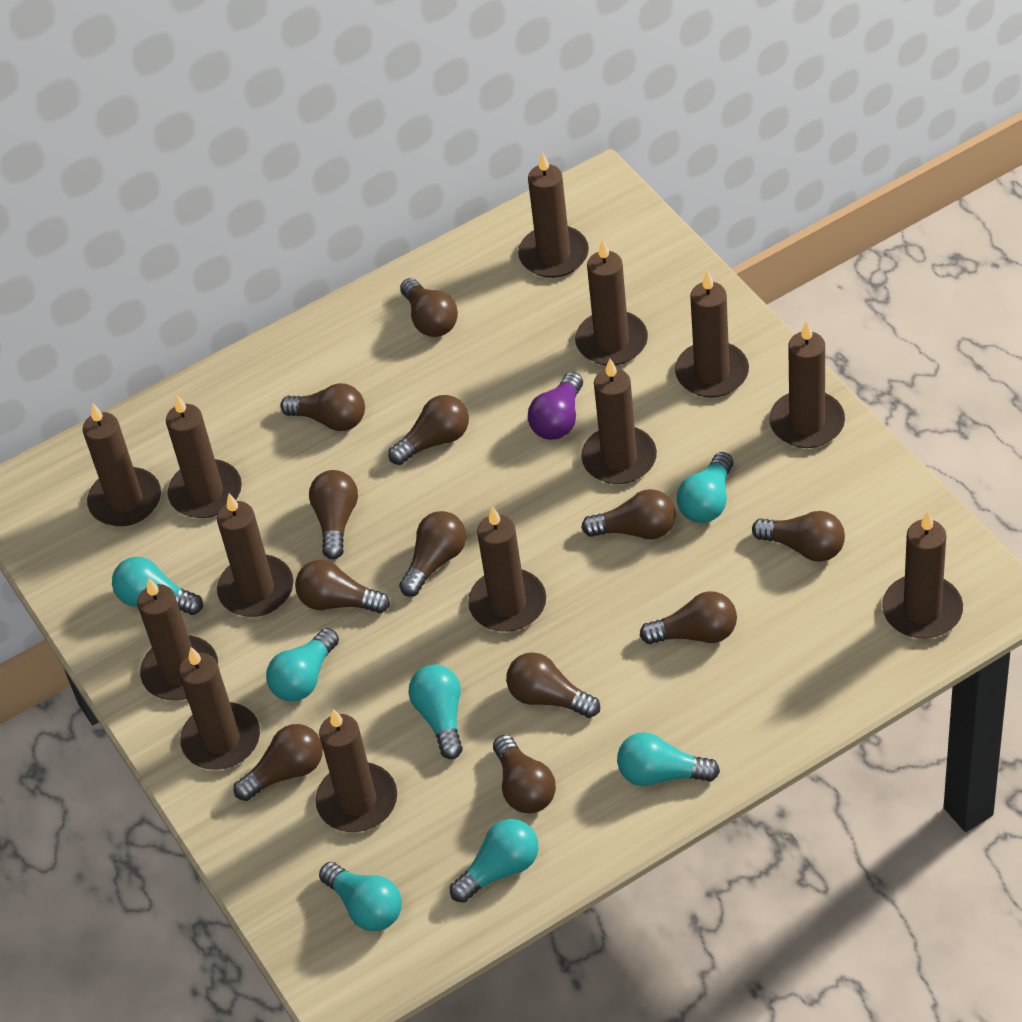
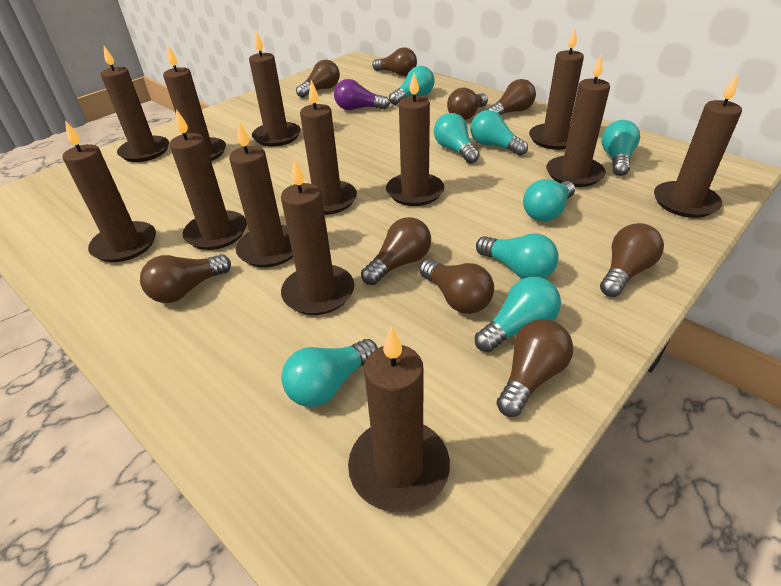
brown light bulb: 12 -> 9
turquoise light bulb: 7 -> 8

